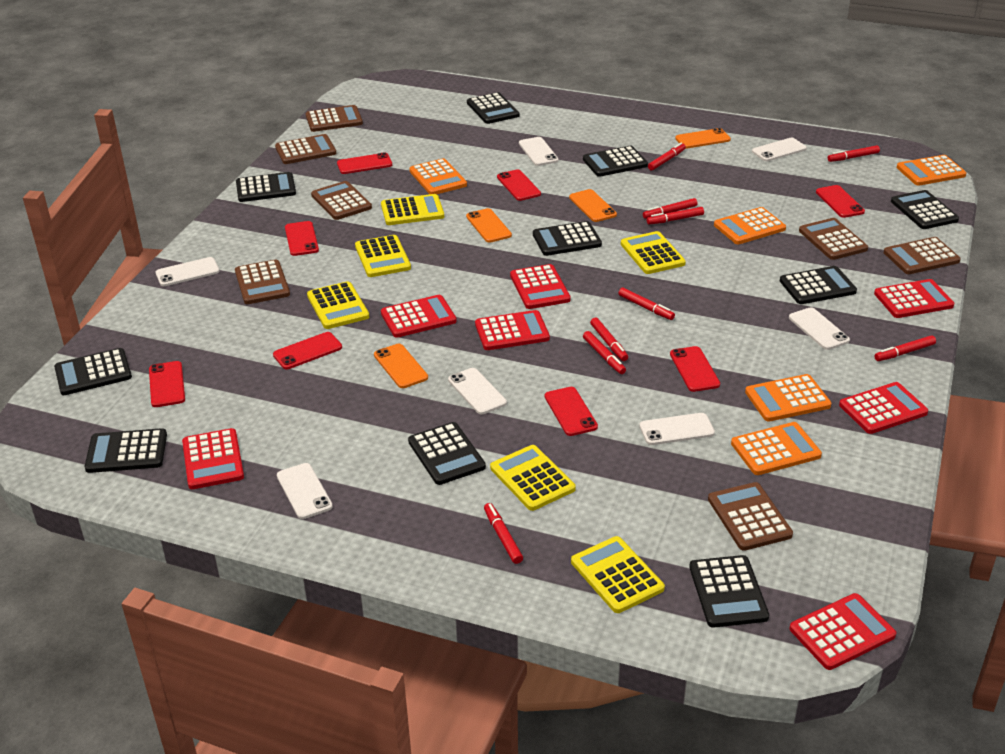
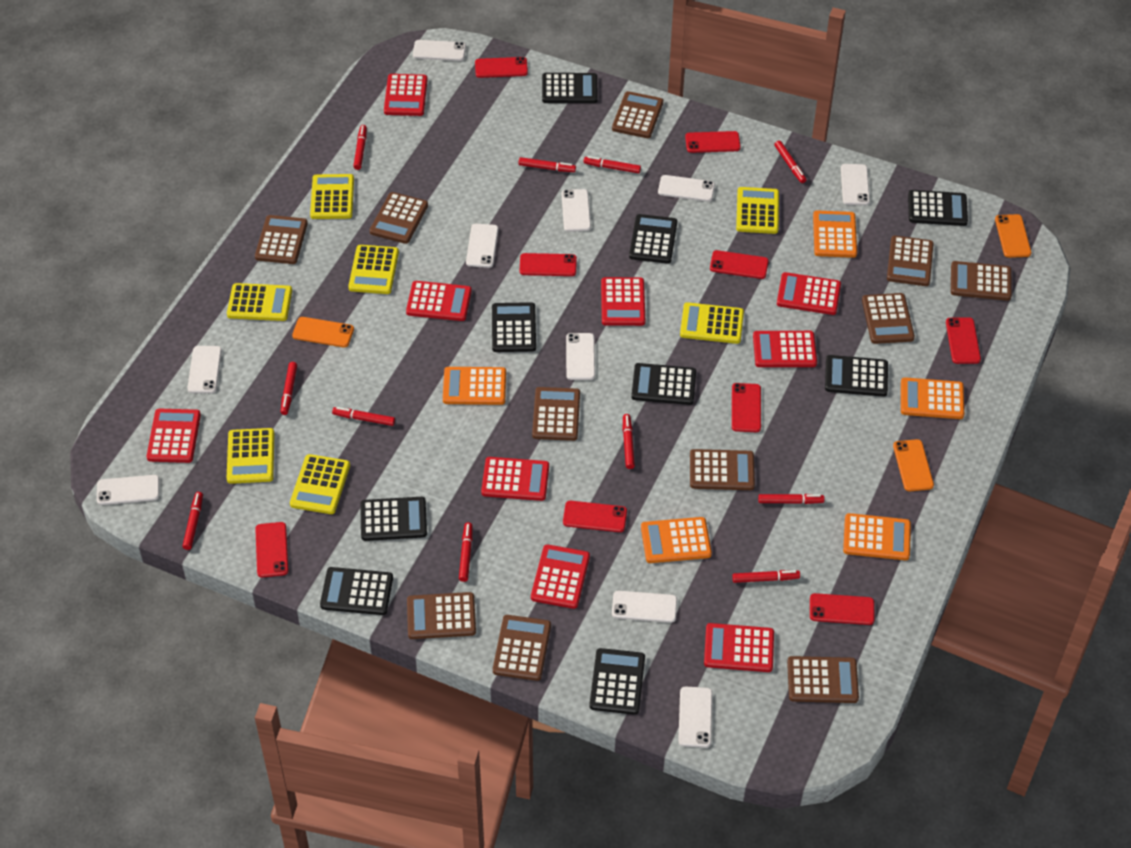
black calculator: 10 -> 9
brown calculator: 7 -> 11
orange phone: 4 -> 3
red calculator: 7 -> 9
red marker: 9 -> 11
red phone: 8 -> 9
white phone: 7 -> 10
yellow calculator: 6 -> 7

